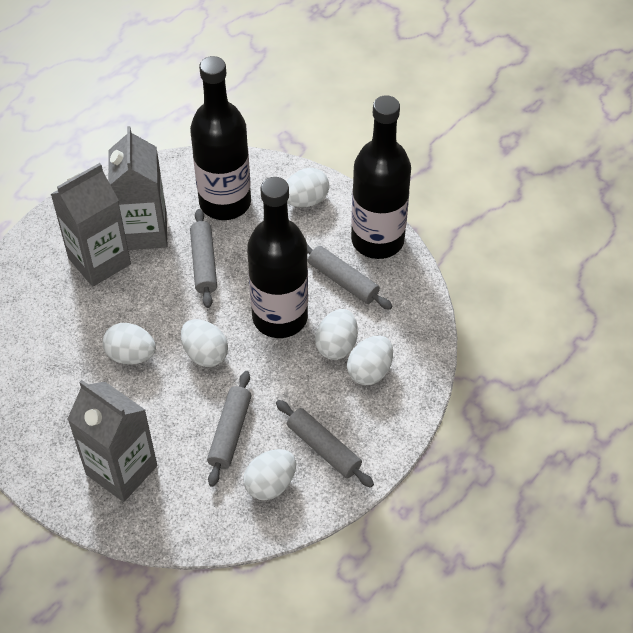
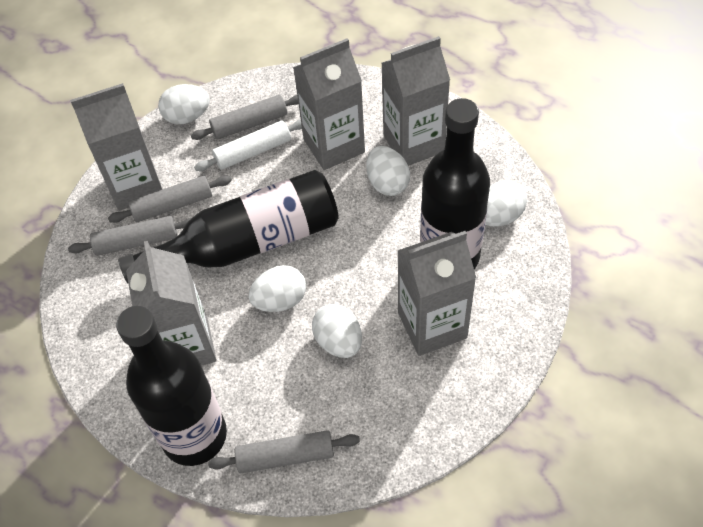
grey carton: 3 -> 5
white egg: 6 -> 5
white rolling pin: 0 -> 1

